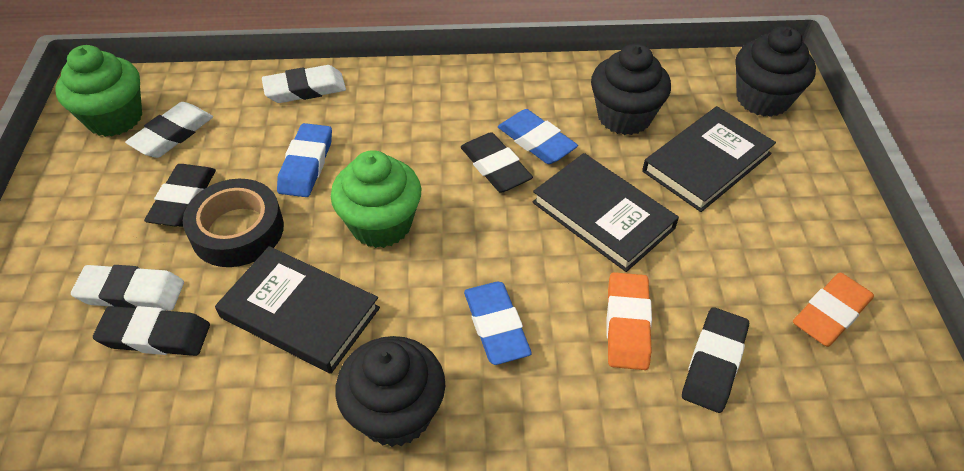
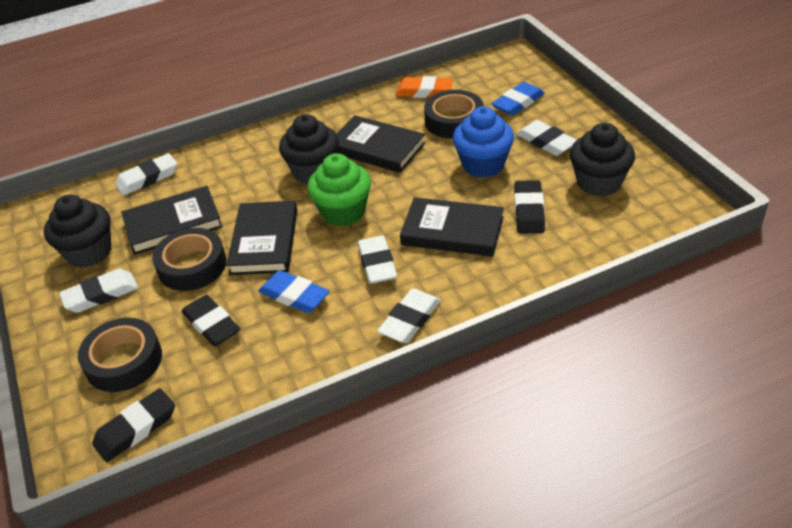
black book: 3 -> 4
black eraser: 4 -> 3
black tape: 1 -> 3
blue cupcake: 0 -> 1
blue eraser: 3 -> 2
green cupcake: 2 -> 1
orange eraser: 2 -> 1
white eraser: 3 -> 5

